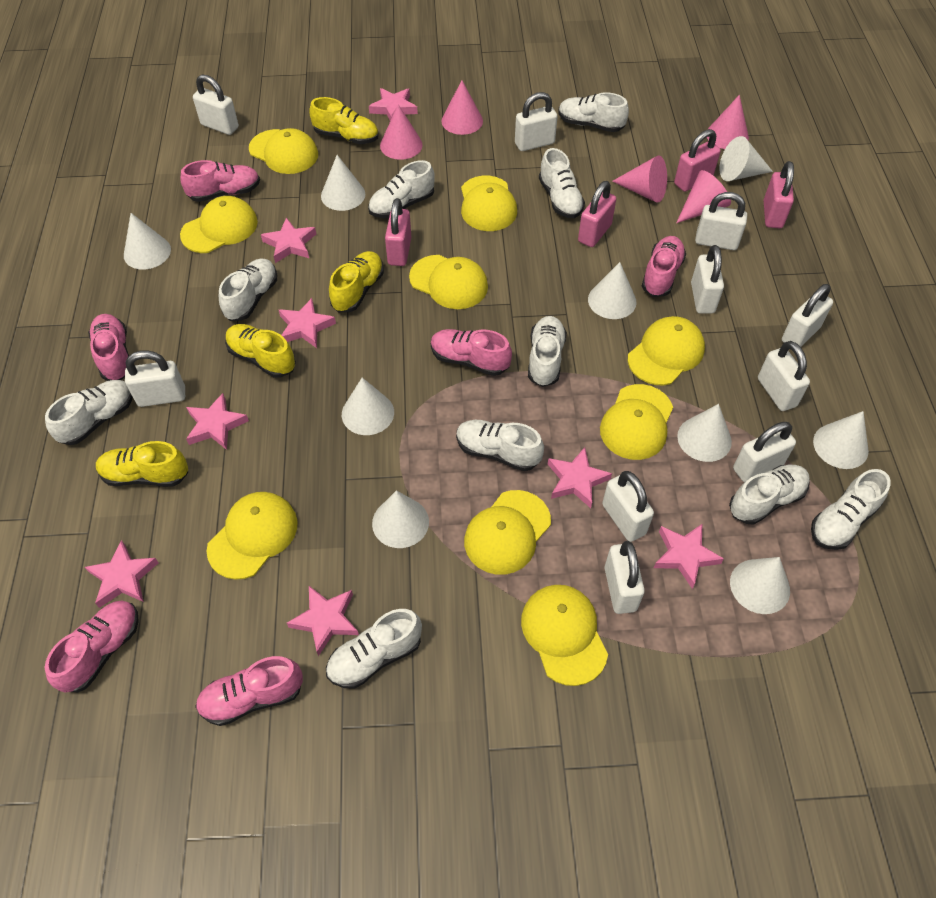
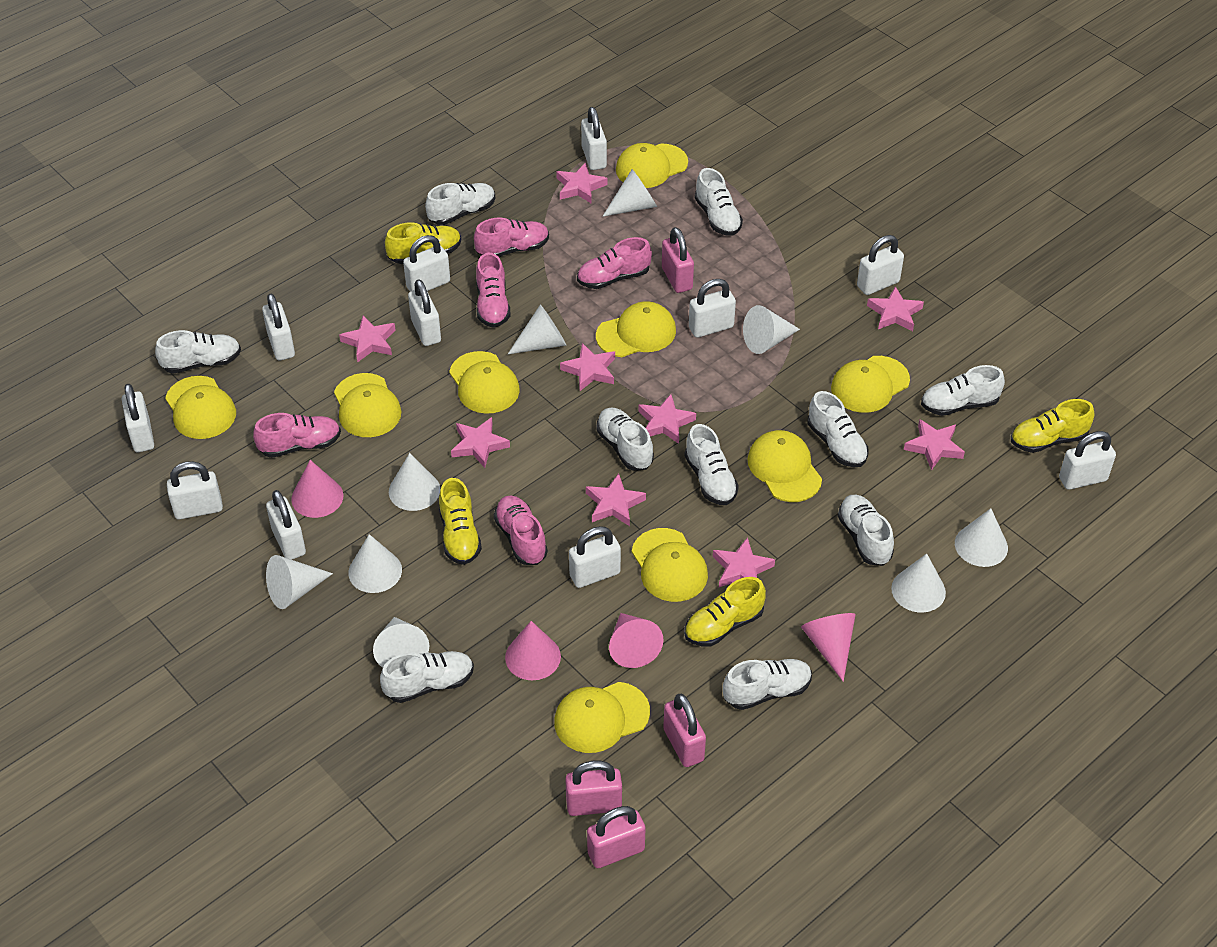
pink cone: 5 -> 4
pink shoe: 6 -> 5
pink star: 8 -> 9
white padlock: 10 -> 11

